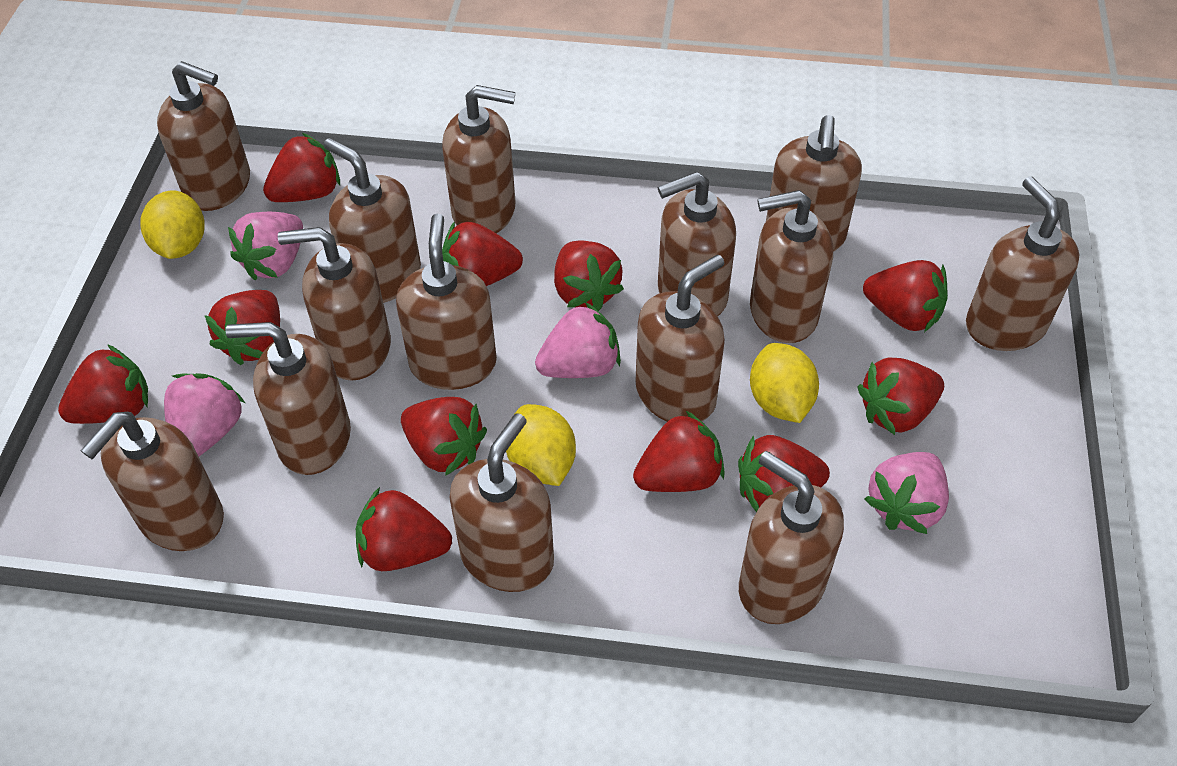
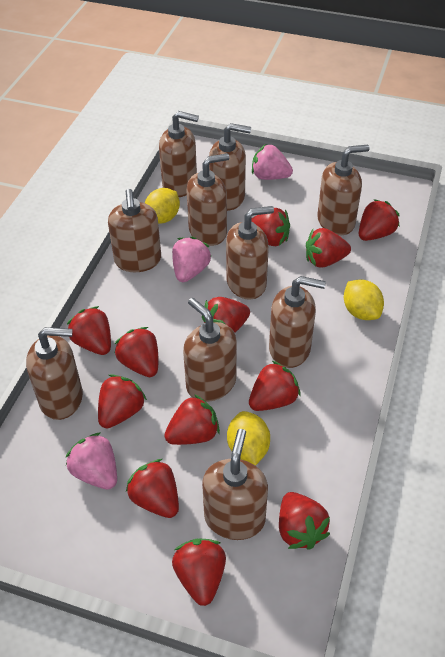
brown soap dispenser: 14 -> 10
pink strawberry: 4 -> 3
red strawberry: 11 -> 12

